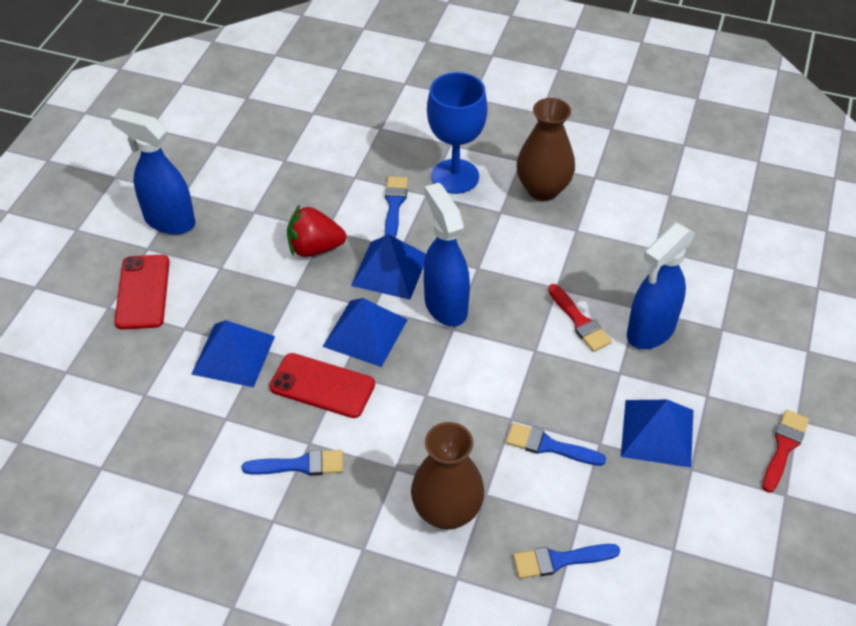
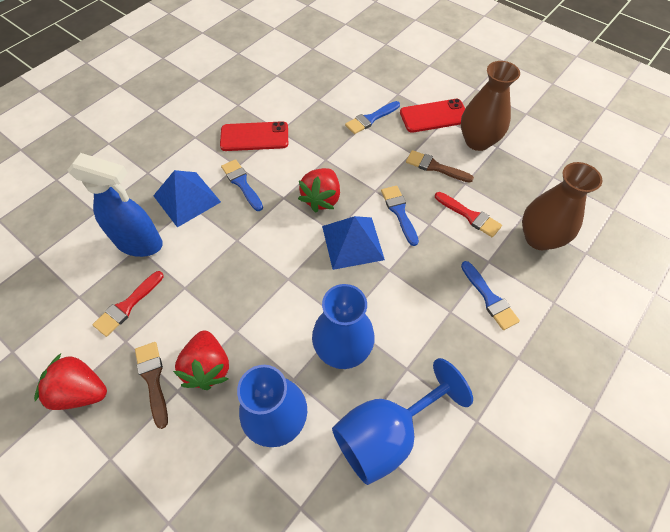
blue pyramid: 4 -> 2
blue spray bottle: 3 -> 1
blue vase: 0 -> 2
brown brush: 0 -> 2
red strawberry: 1 -> 3

